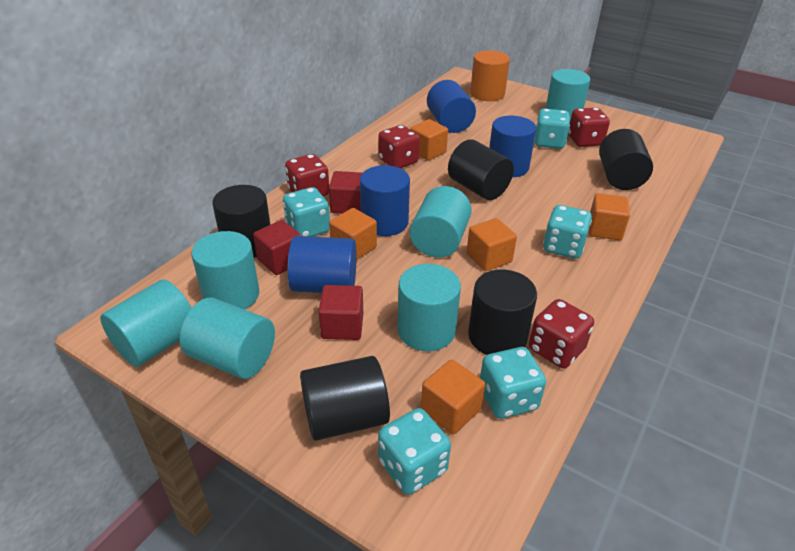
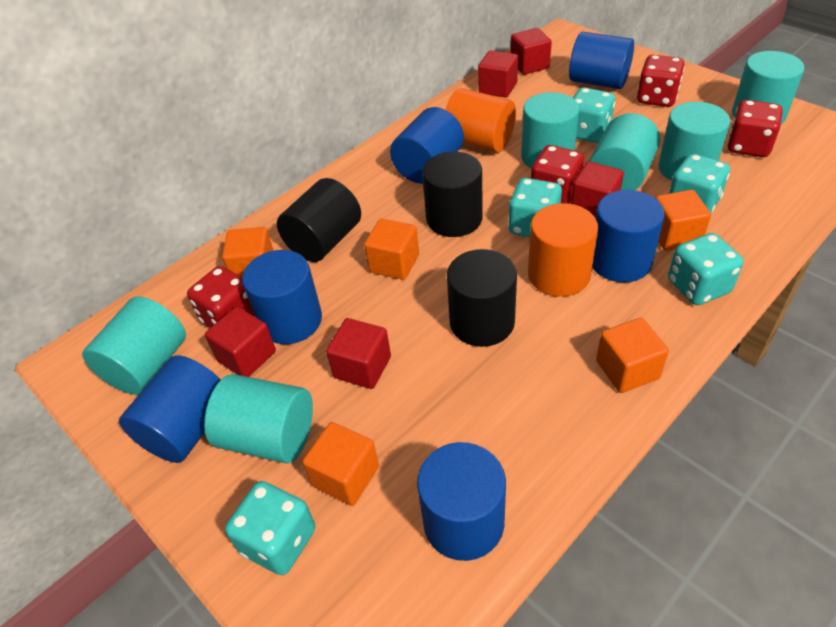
black cylinder: 5 -> 3
blue cylinder: 4 -> 6
orange cylinder: 1 -> 2
red cube: 3 -> 5

